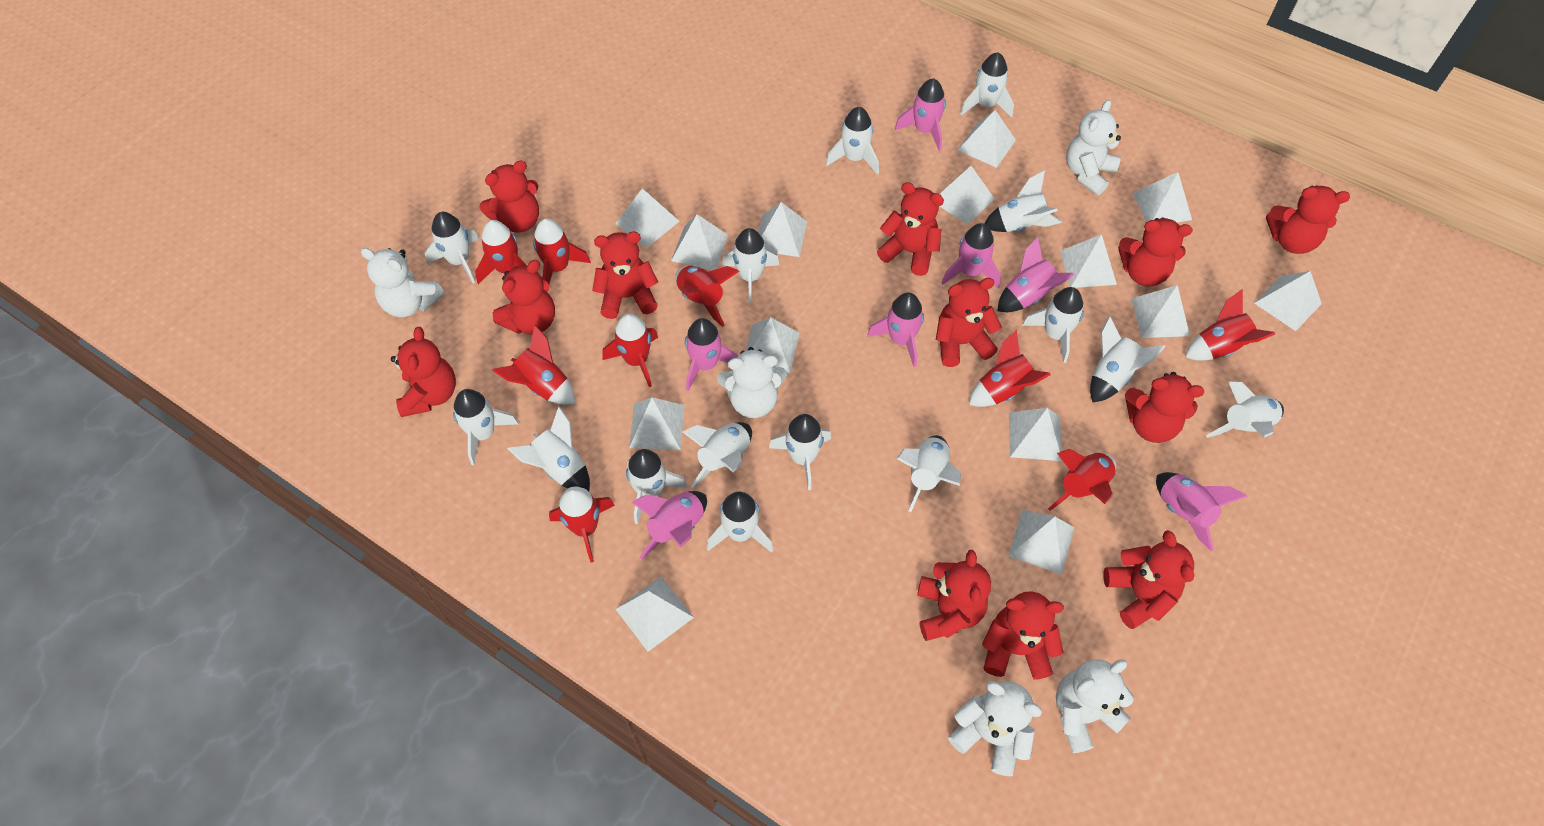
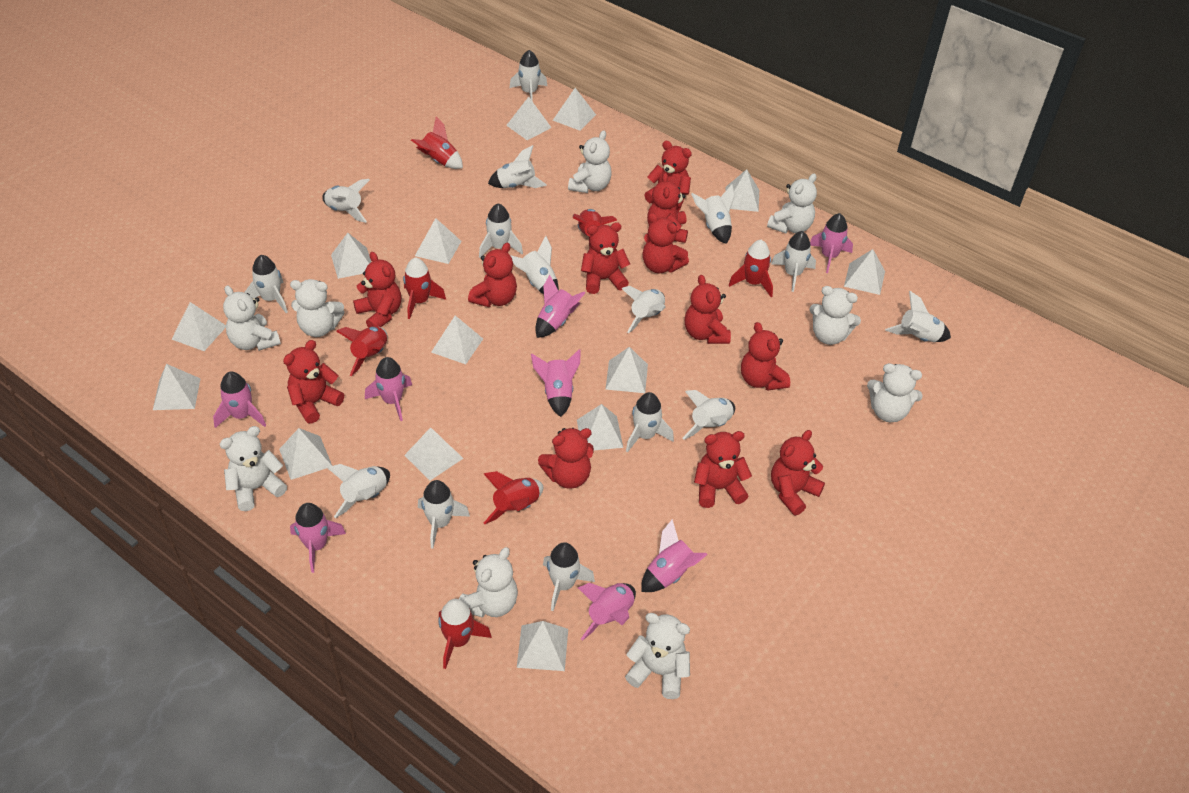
pink rocket: 7 -> 8
red rocket: 9 -> 7
white teddy bear: 5 -> 9

